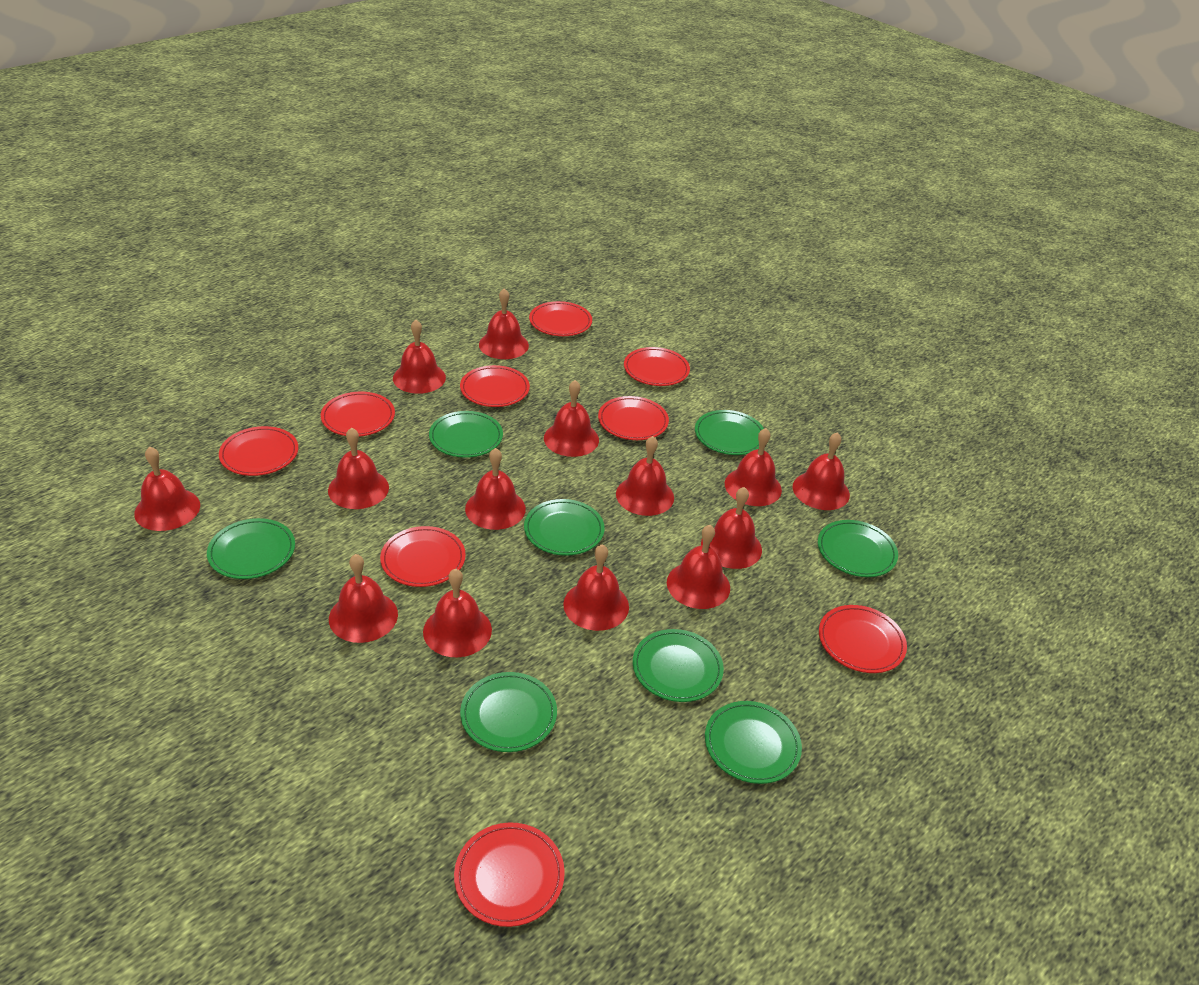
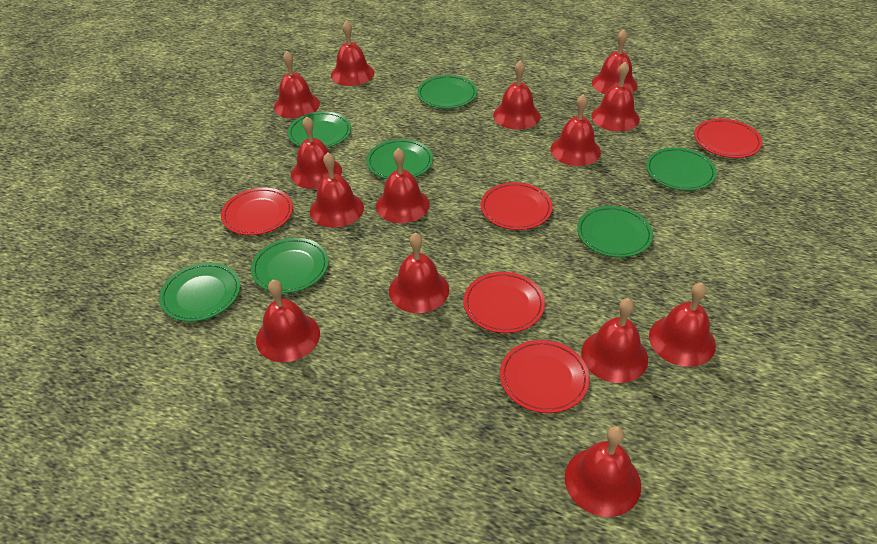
green plate: 8 -> 7
red plate: 9 -> 5

